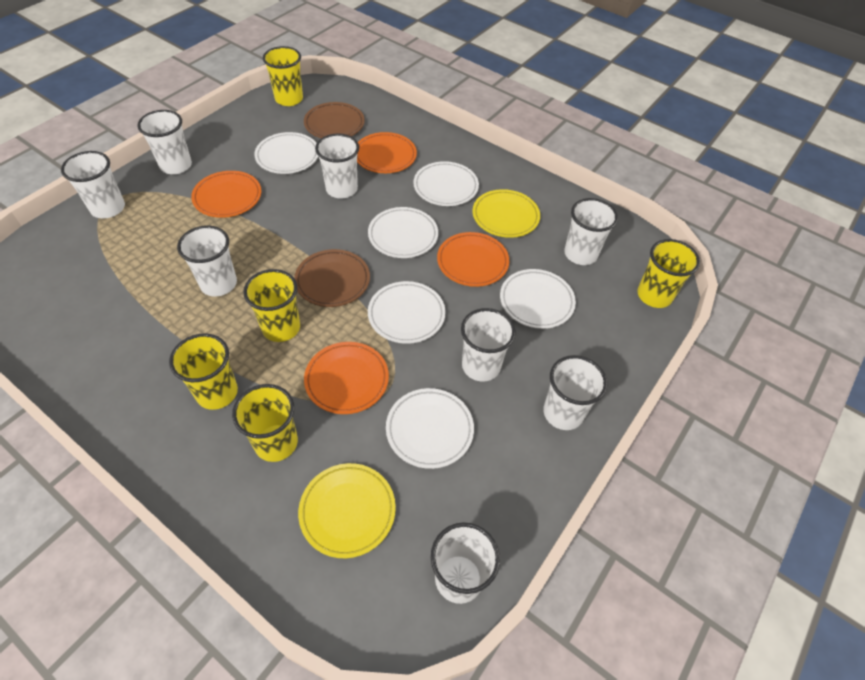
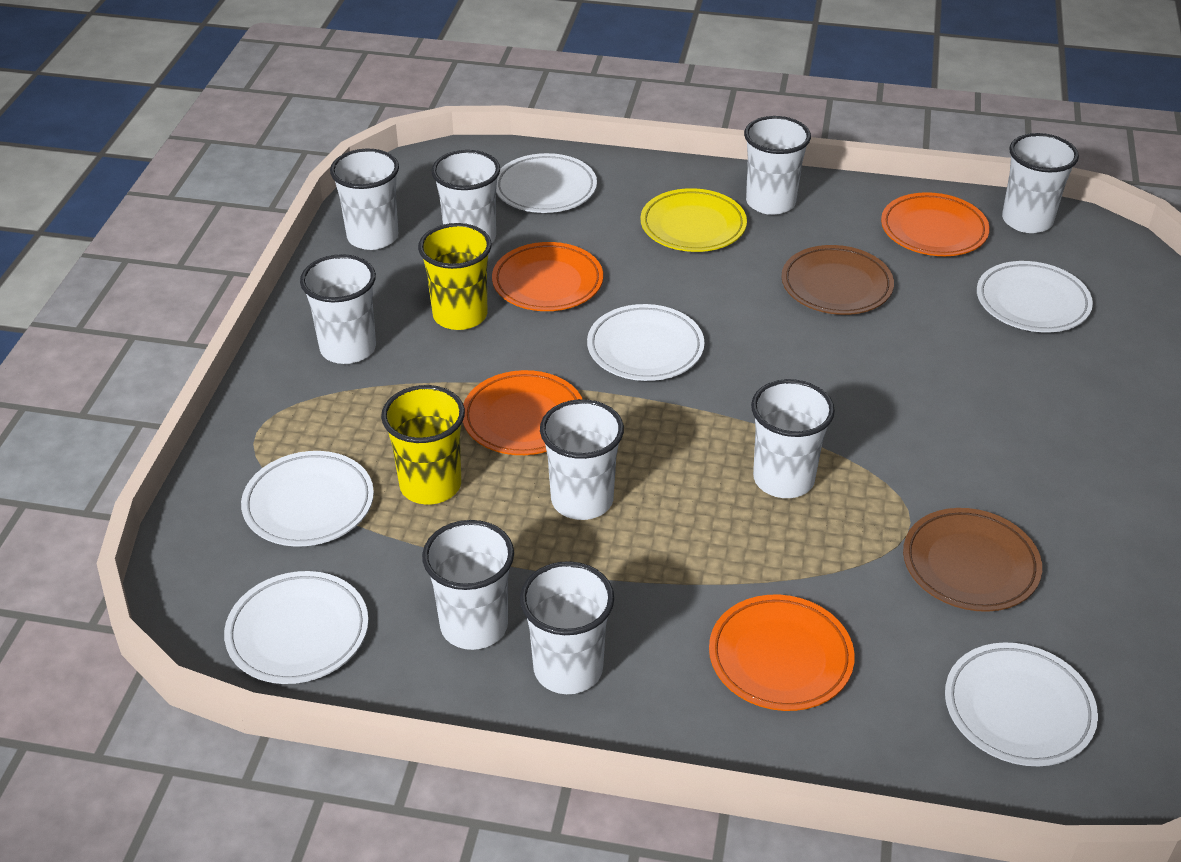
white cup: 8 -> 9
yellow cup: 5 -> 2
yellow plate: 2 -> 1

